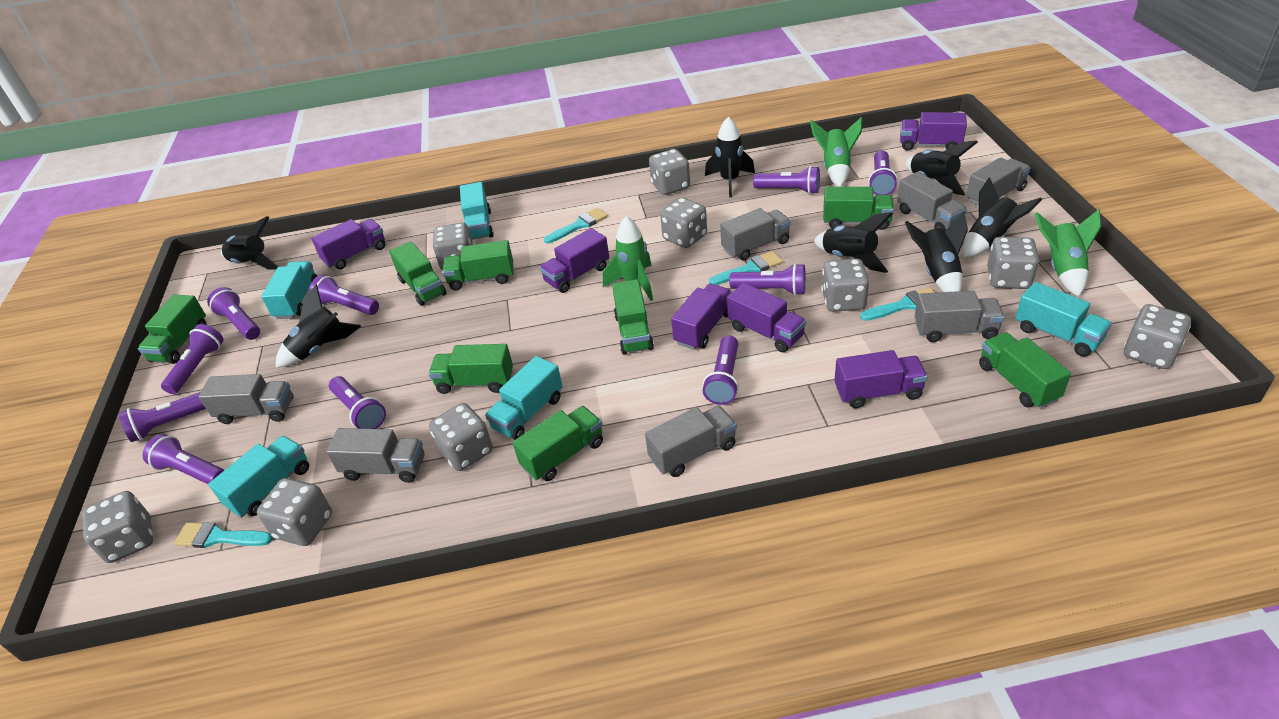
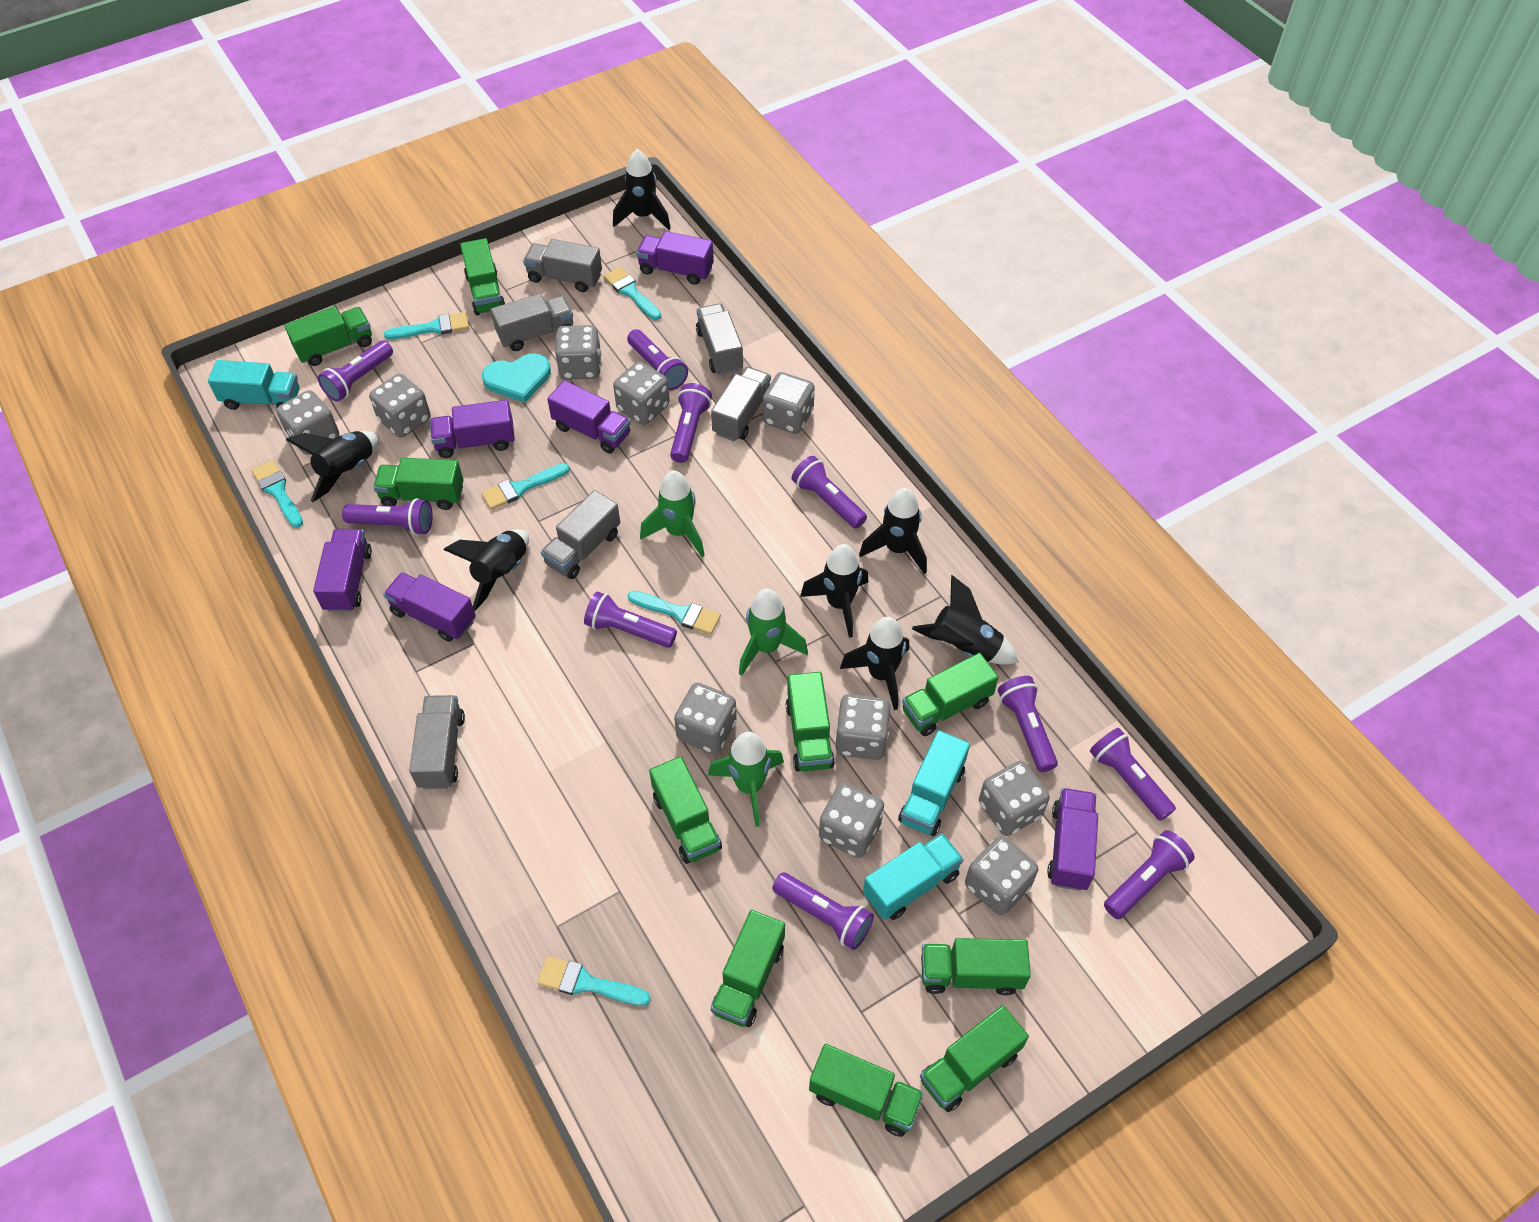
green truck: 8 -> 10
grey dice: 9 -> 10
grey truck: 7 -> 6
turquoise brush: 4 -> 6
turquoise heart: 0 -> 1
turquoise truck: 5 -> 3

